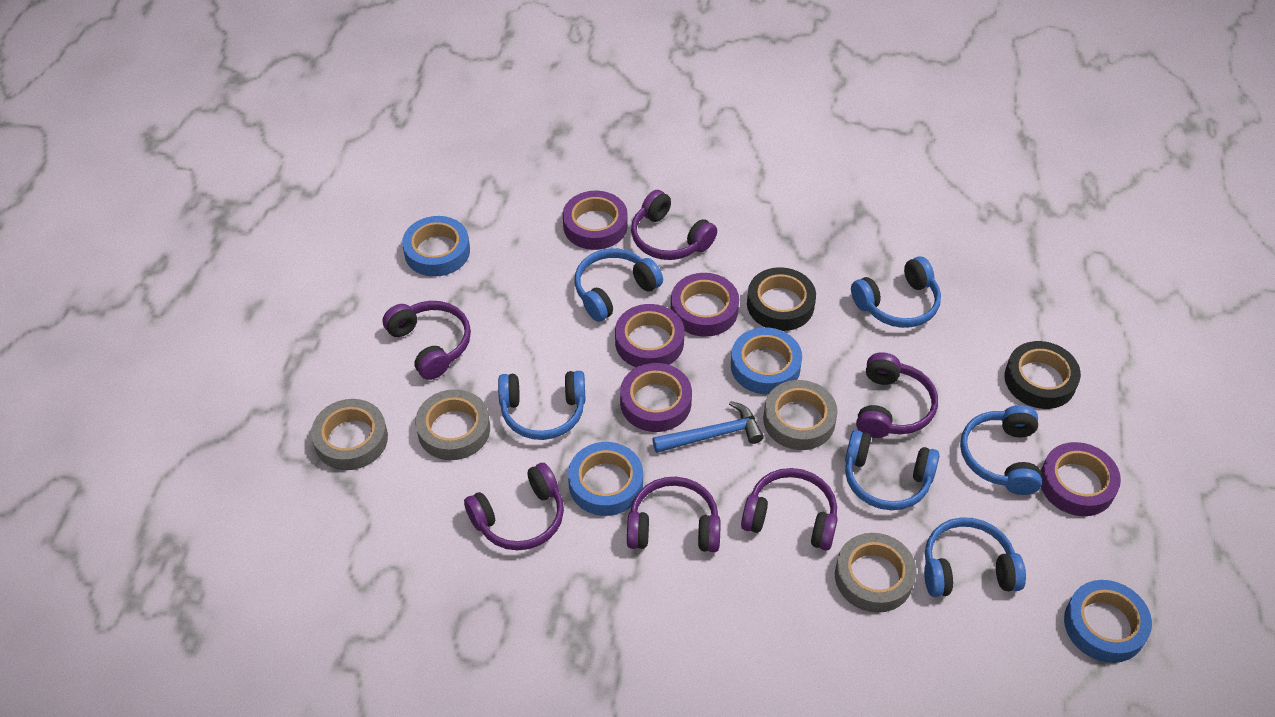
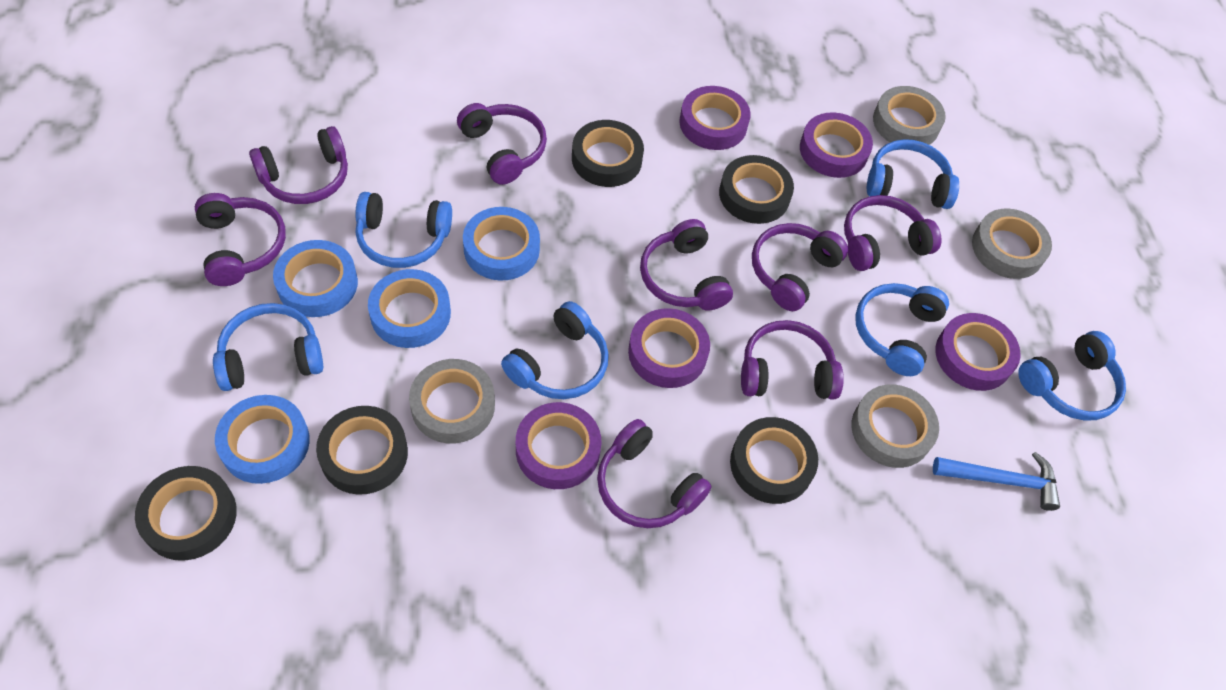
black tape: 2 -> 5
purple headphones: 6 -> 8

